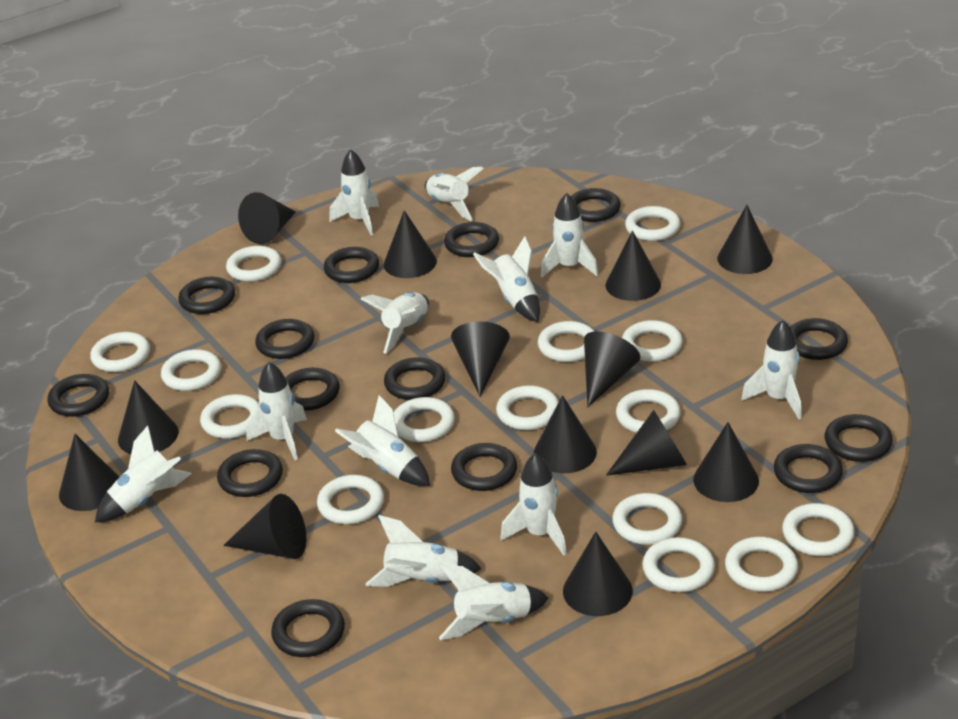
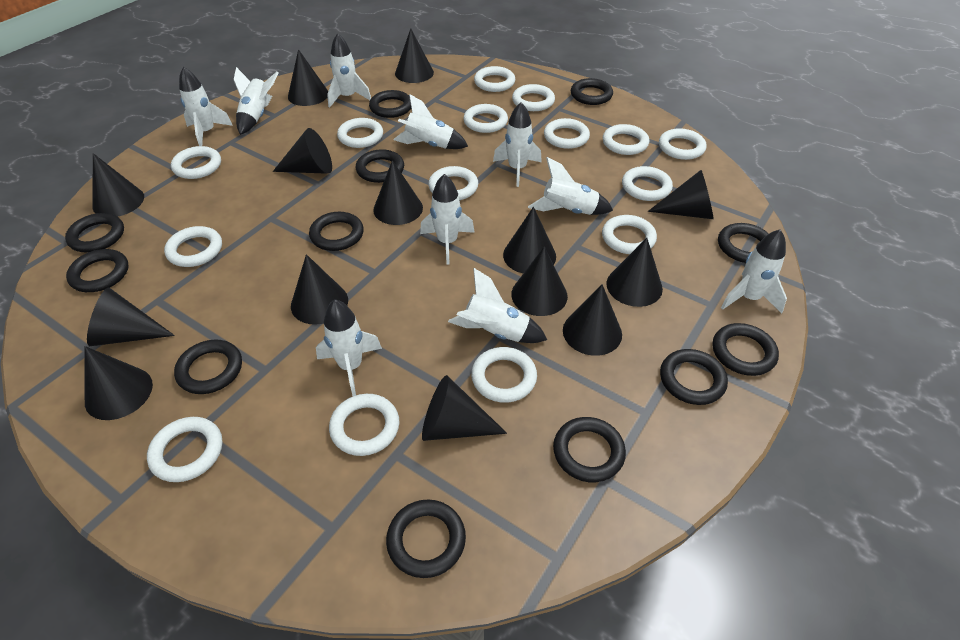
black cone: 13 -> 14
black ring: 14 -> 12
white rocket: 12 -> 10

